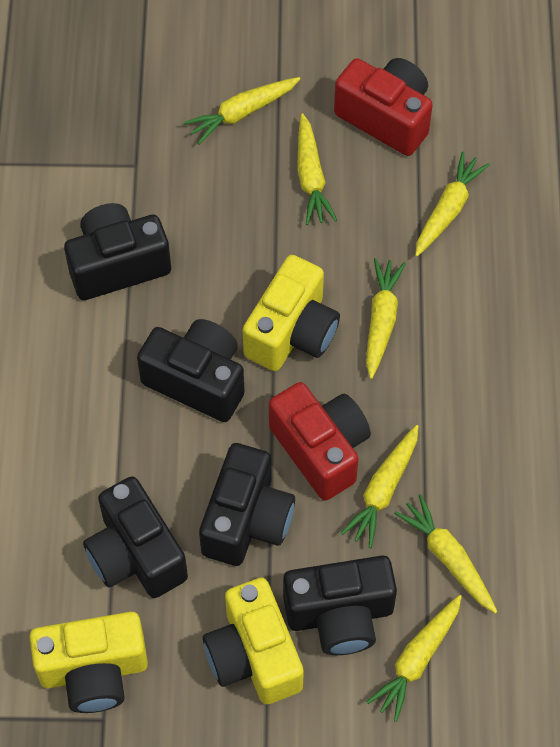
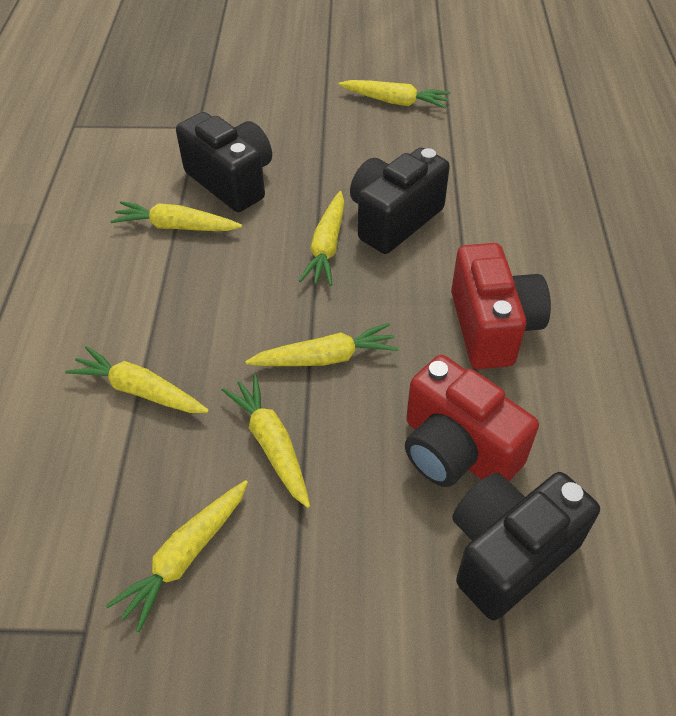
black camera: 5 -> 3
yellow camera: 3 -> 0

